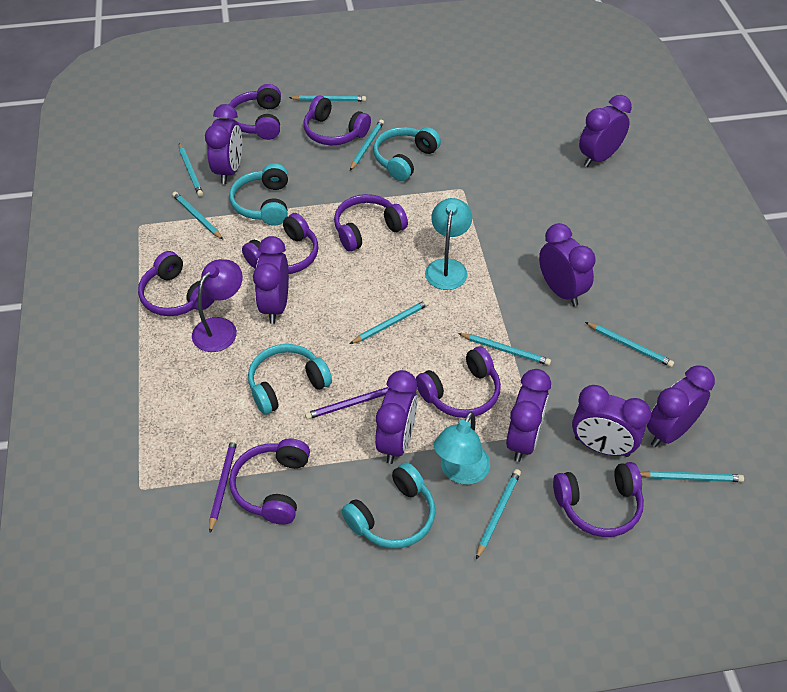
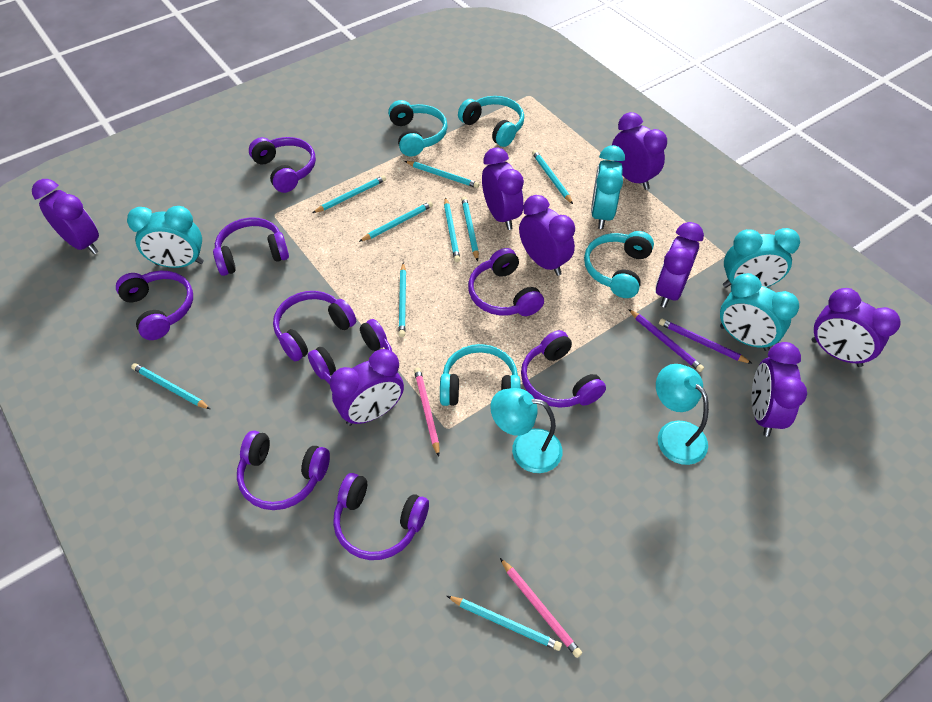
pink pencil: 0 -> 2
purple headphones: 8 -> 9
purple lamp: 1 -> 0
turquoise clock: 0 -> 4

